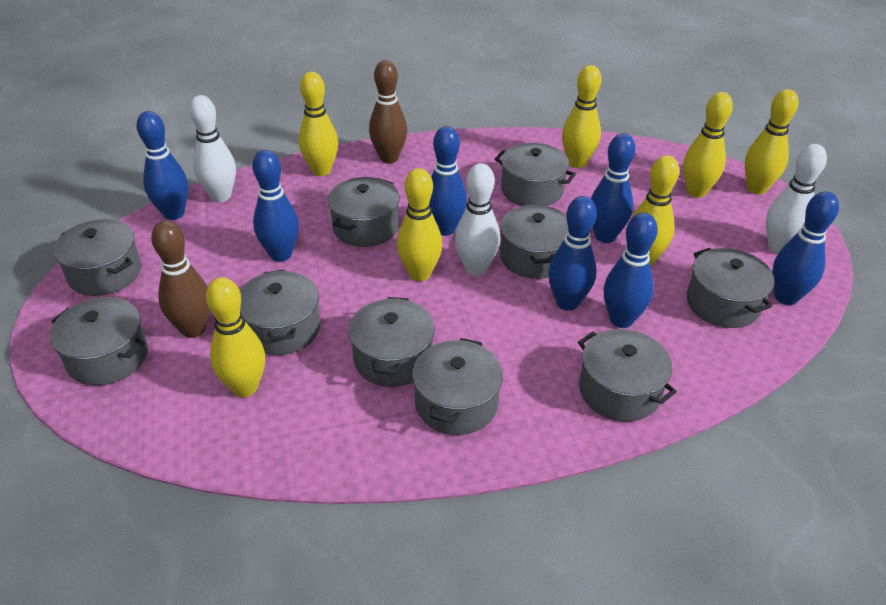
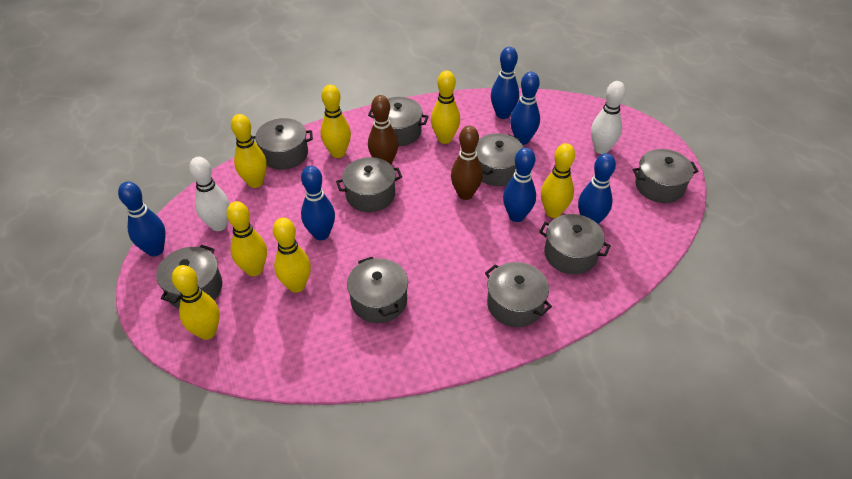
blue bowling pin: 7 -> 6
grey pot: 10 -> 9
white bowling pin: 3 -> 2

